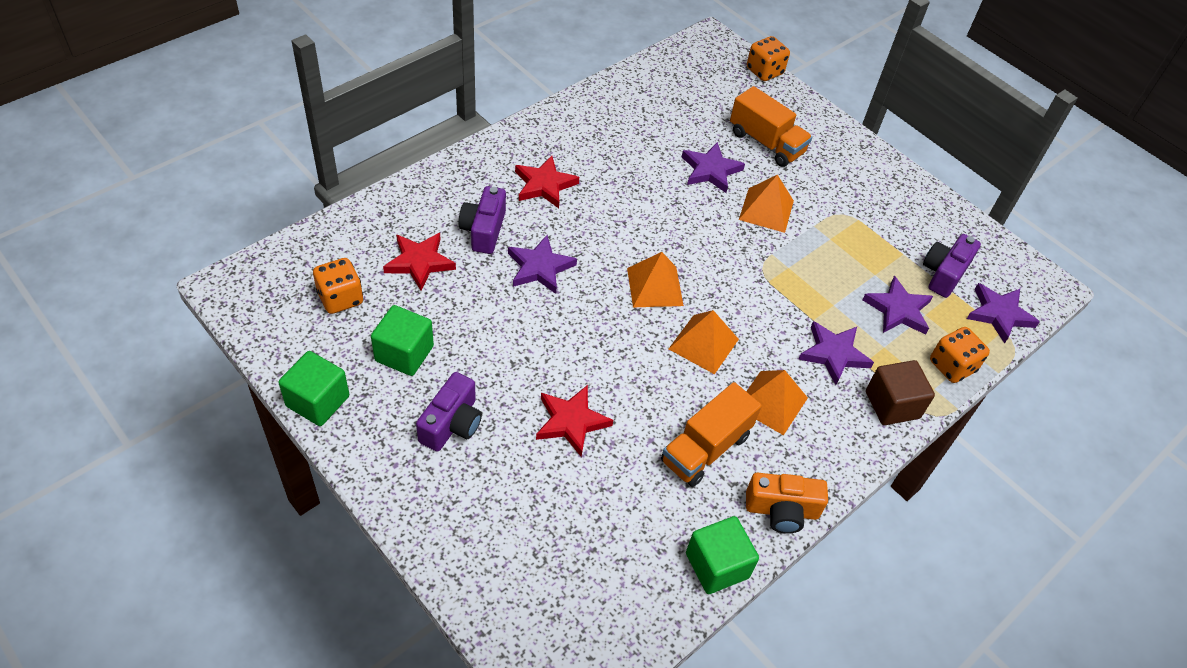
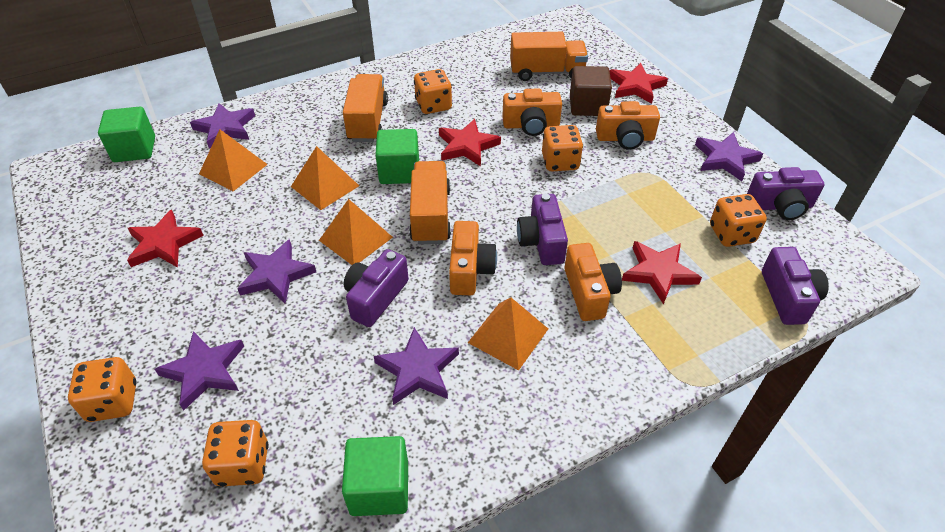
orange camera: 1 -> 4
orange dice: 3 -> 5
orange truck: 2 -> 3
purple camera: 3 -> 4
red star: 3 -> 4

